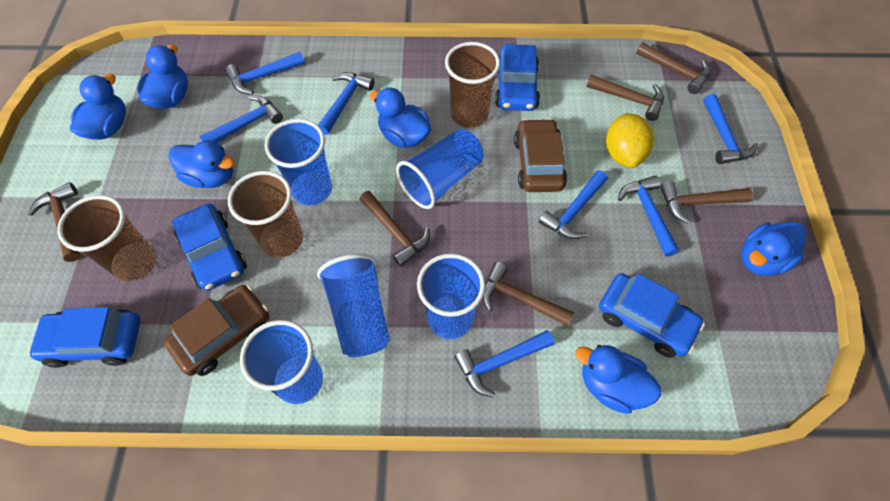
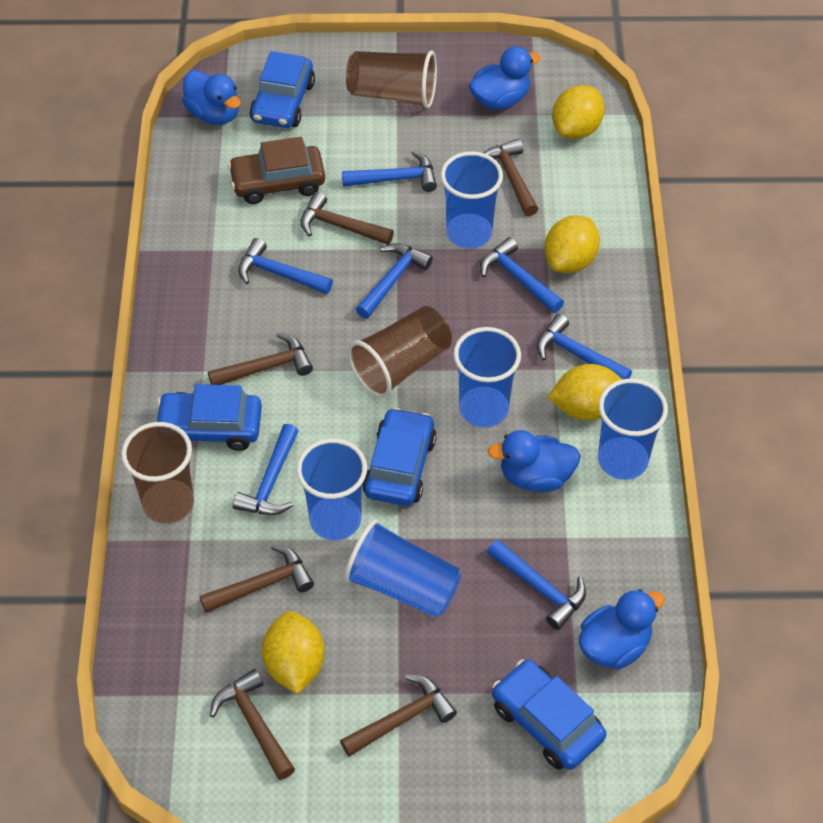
blue duck: 6 -> 4
brown car: 2 -> 1
yellow lemon: 1 -> 4

